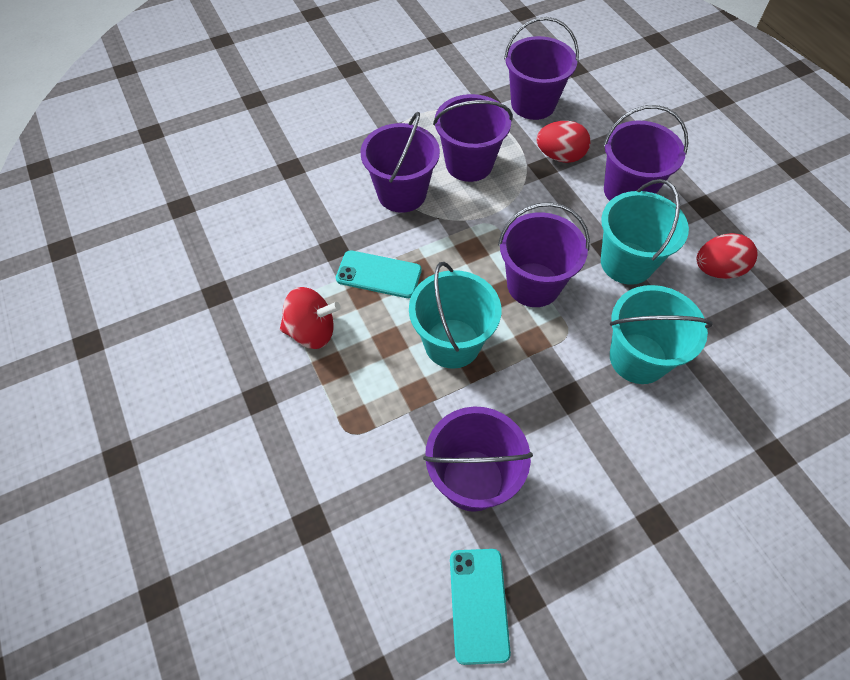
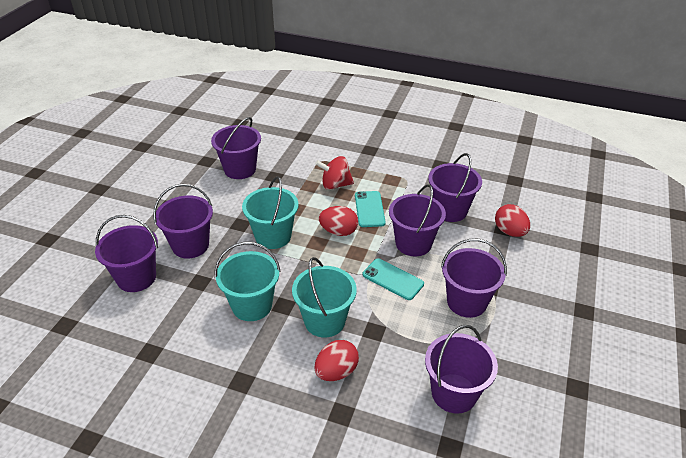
purple bucket: 6 -> 7
red egg: 2 -> 3

